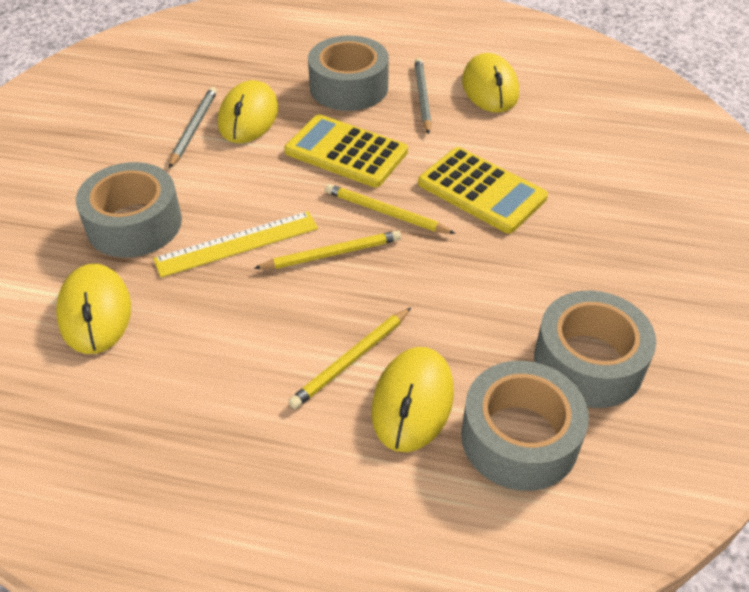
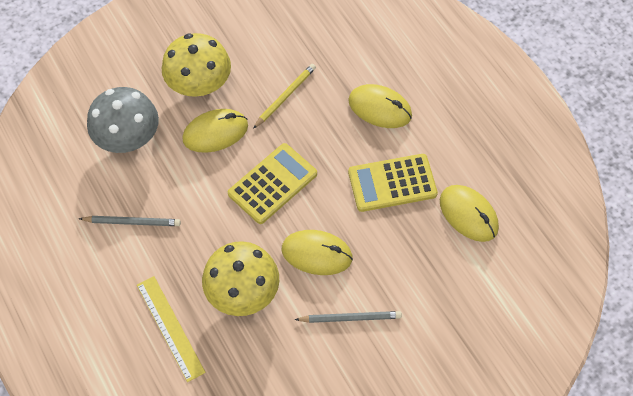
grey mushroom: 0 -> 1
grey tape: 4 -> 0
yellow mushroom: 0 -> 2
yellow pencil: 3 -> 1

